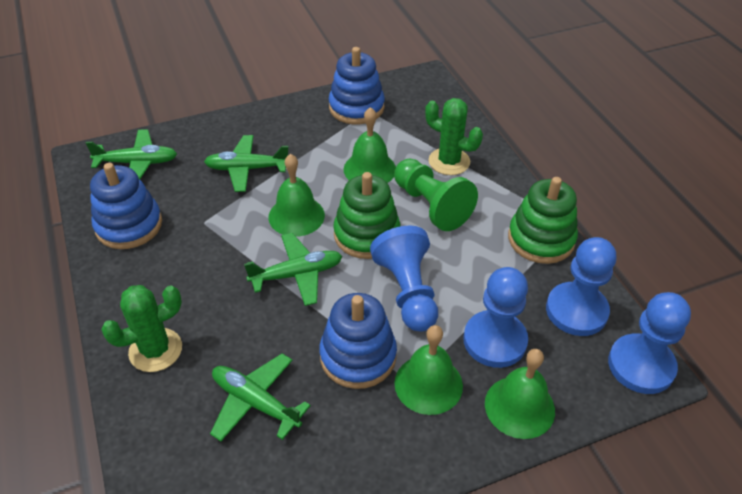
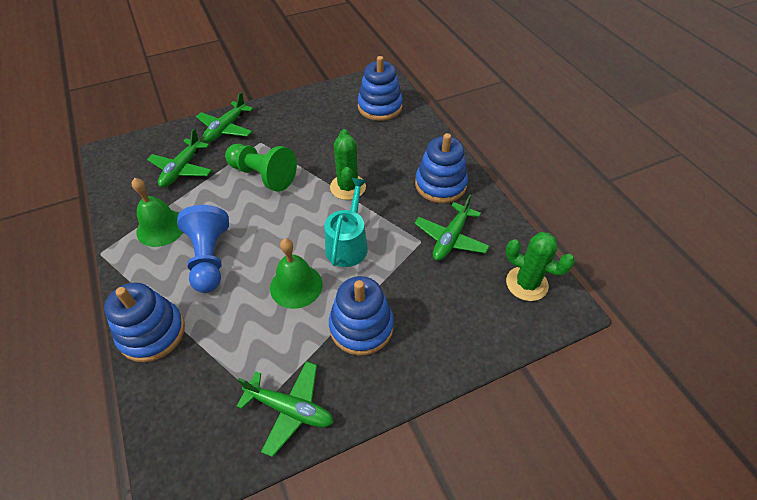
blue pawn: 4 -> 1
blue stacking toy: 3 -> 4
green bell: 4 -> 2
green stacking toy: 2 -> 0
turquoise watering can: 0 -> 1

